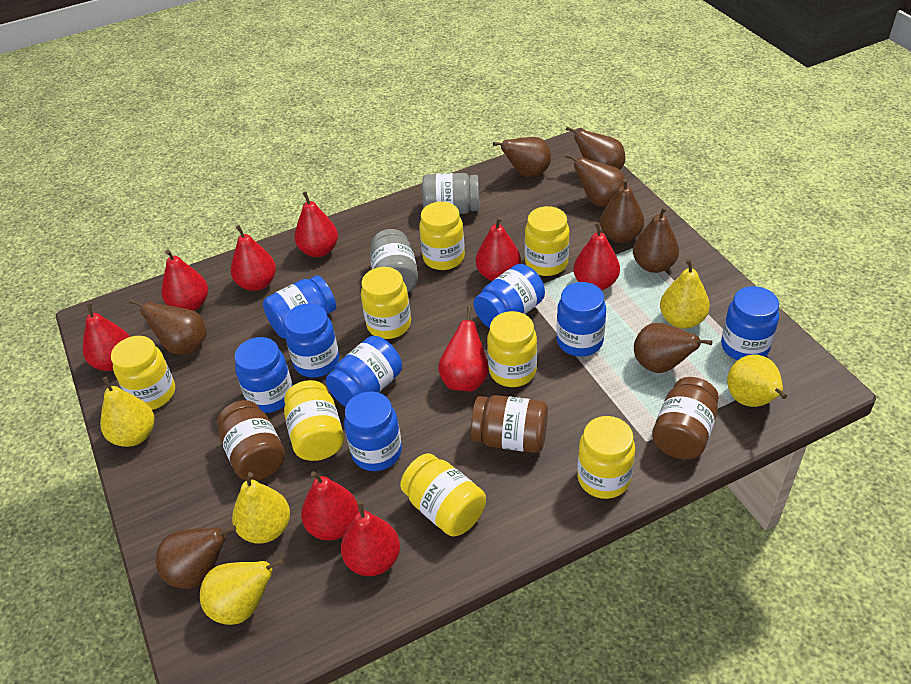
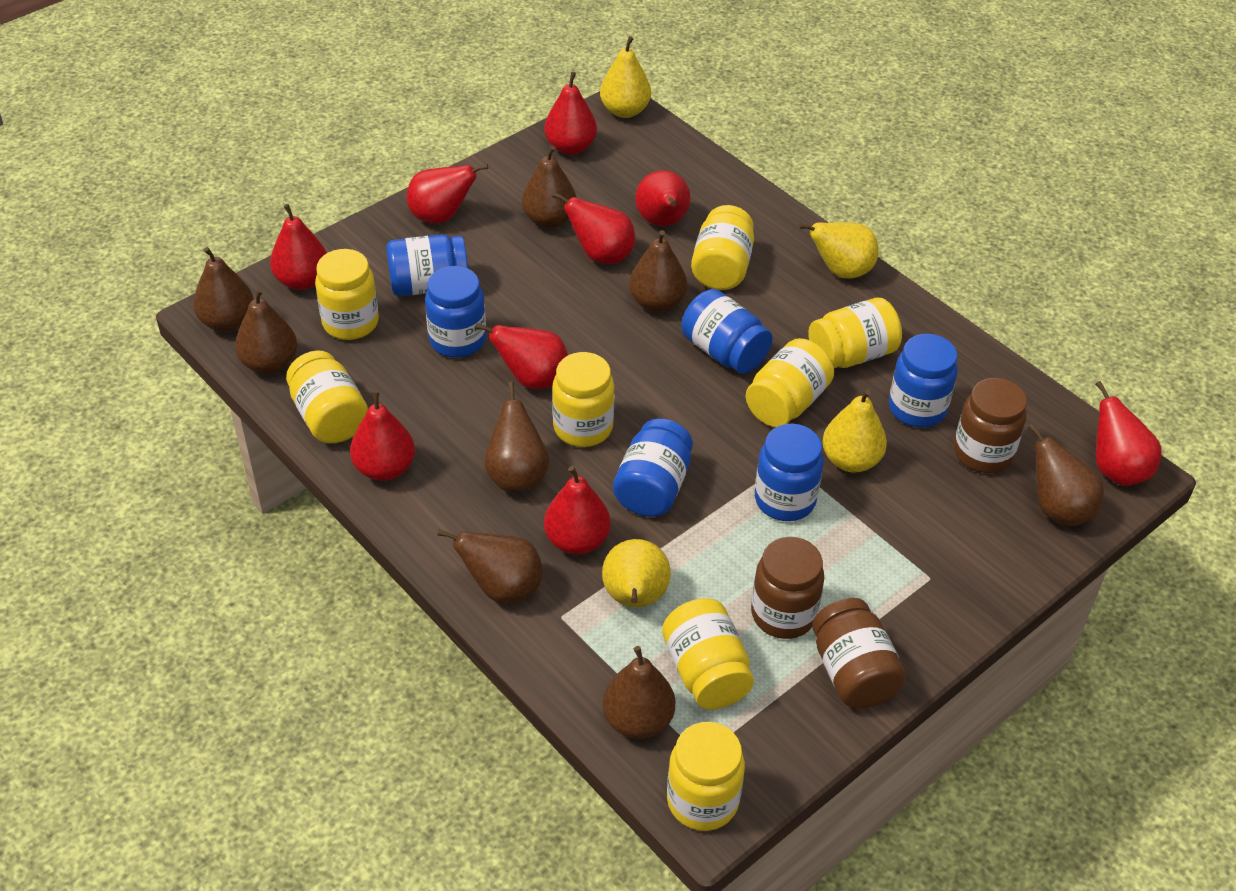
blue jar: 8 -> 6
grey jar: 2 -> 0
yellow pear: 5 -> 4

